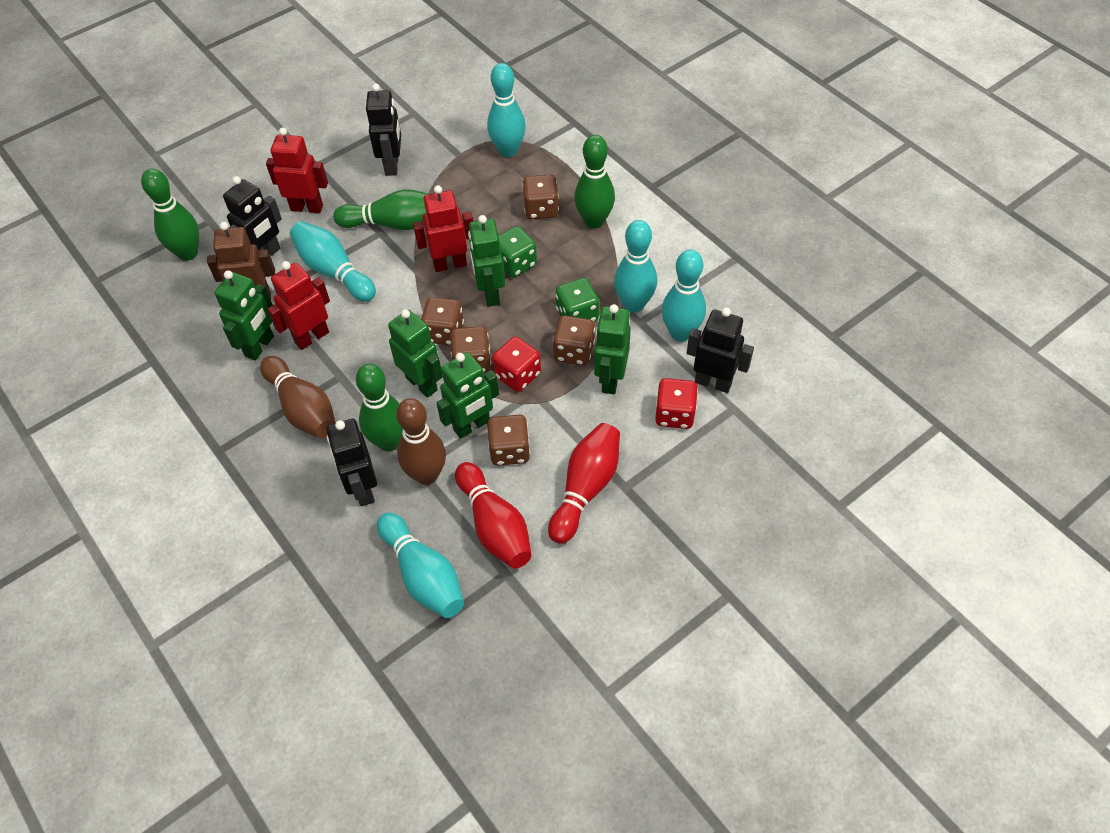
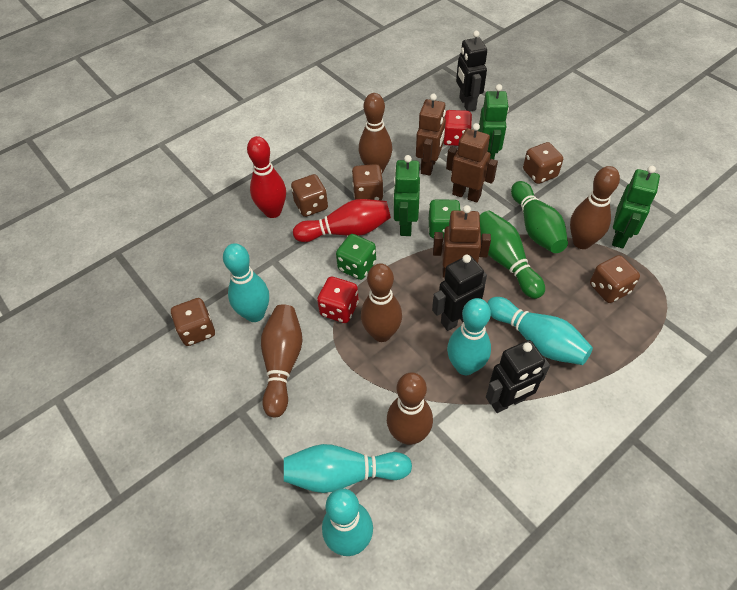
black robot: 4 -> 3
brown bowling pin: 2 -> 5
brown robot: 1 -> 3
green bowling pin: 4 -> 2
green robot: 5 -> 3
red robot: 3 -> 0

